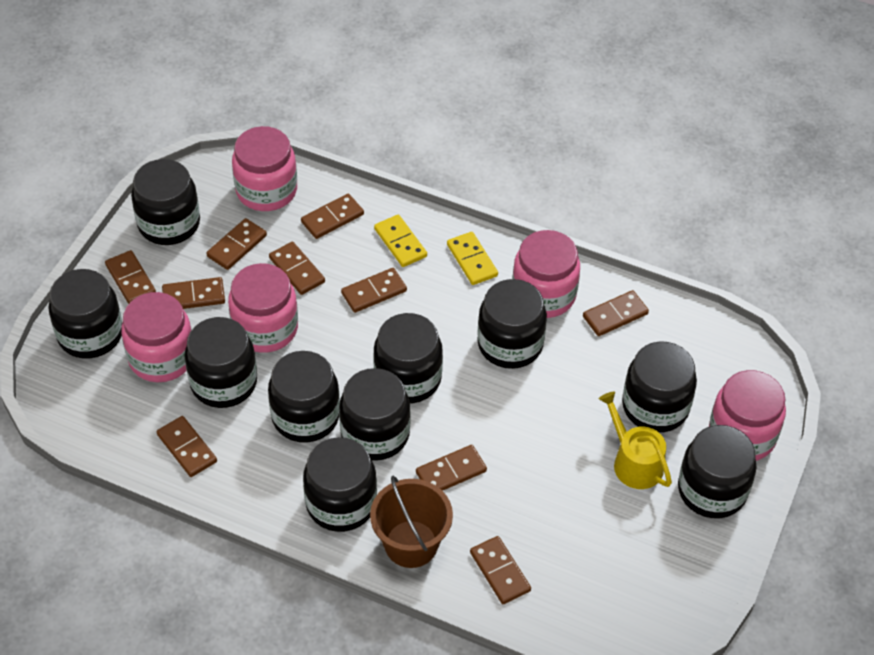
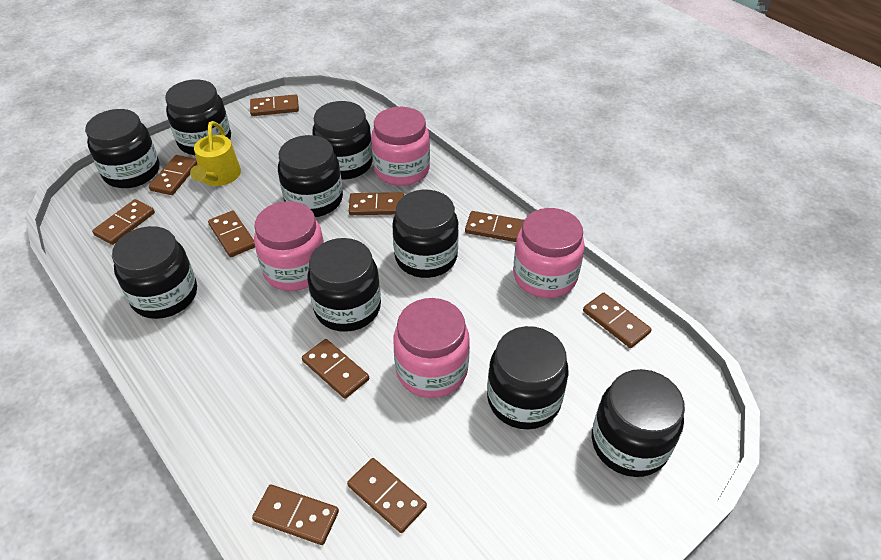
black jar: 10 -> 9
brown bucket: 1 -> 0
pink jar: 5 -> 4
yellow domino: 2 -> 0

